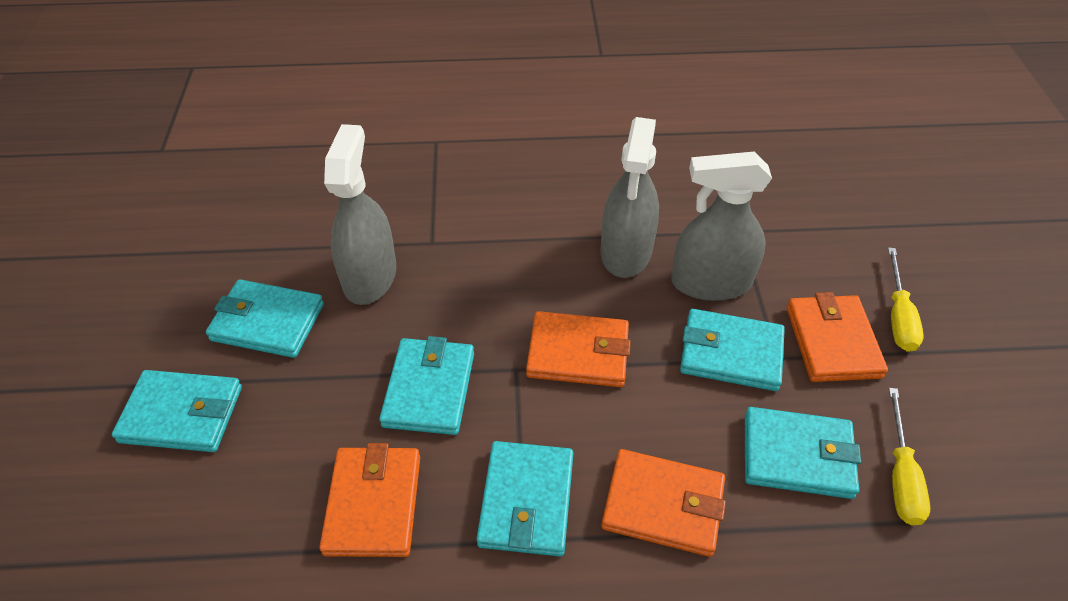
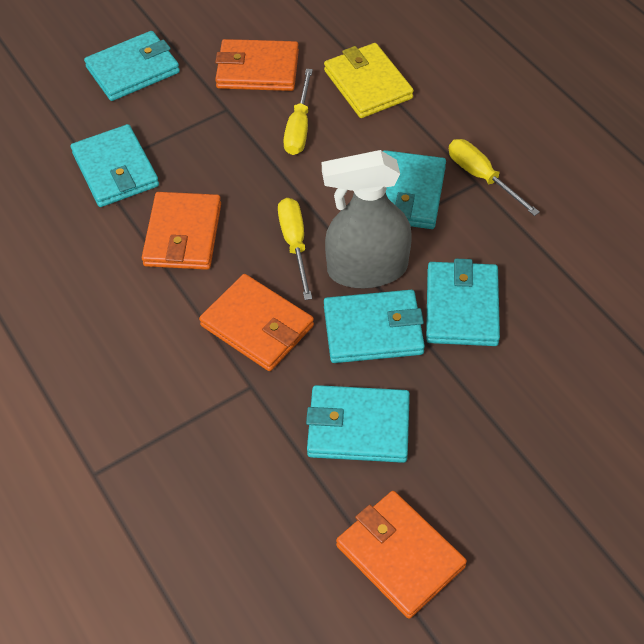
grey spray bottle: 3 -> 1
yellow screwdriver: 2 -> 3
yellow wallet: 0 -> 1

